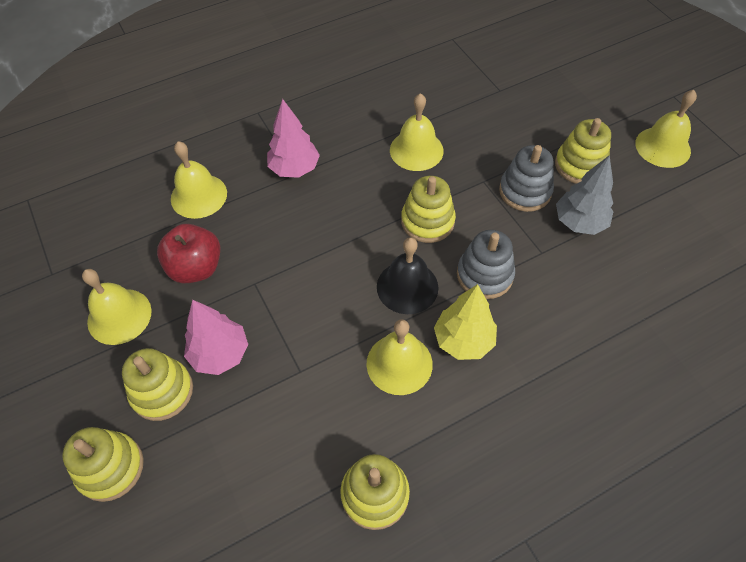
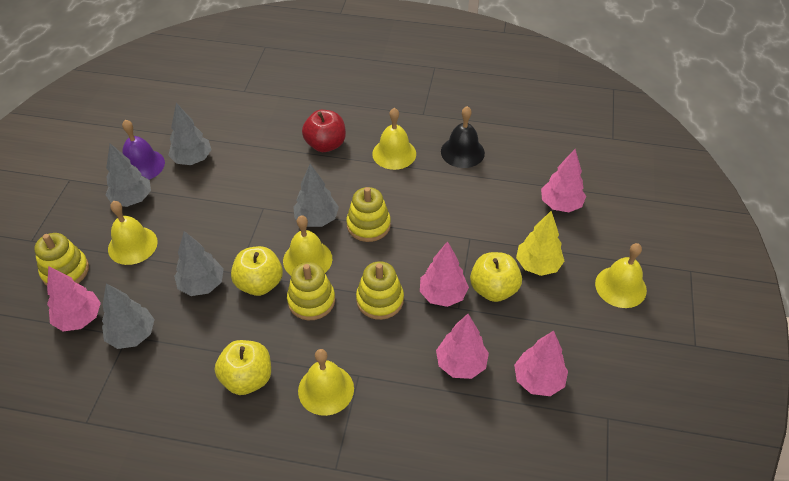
grey stacking toy: 2 -> 0
grey tree: 1 -> 5
pink tree: 2 -> 5
purple bell: 0 -> 1
yellow apple: 0 -> 3
yellow stacking toy: 5 -> 4

